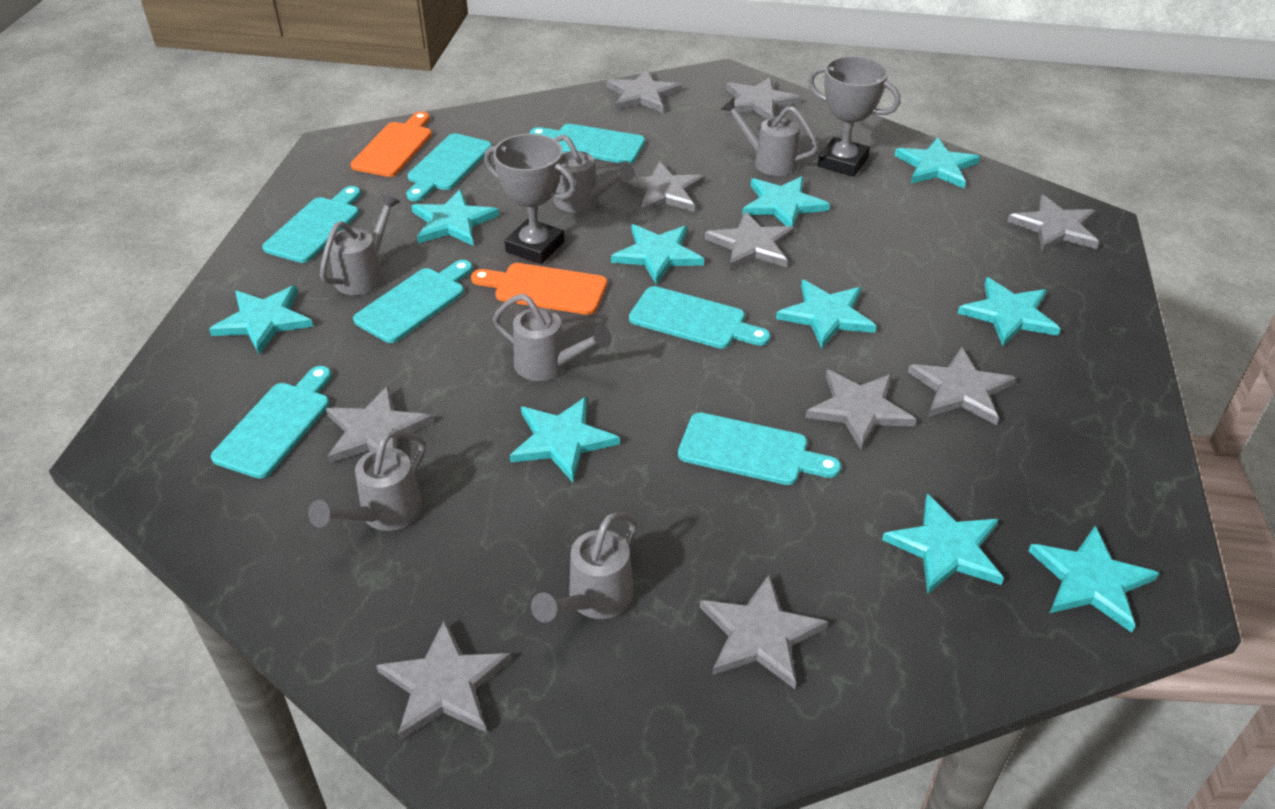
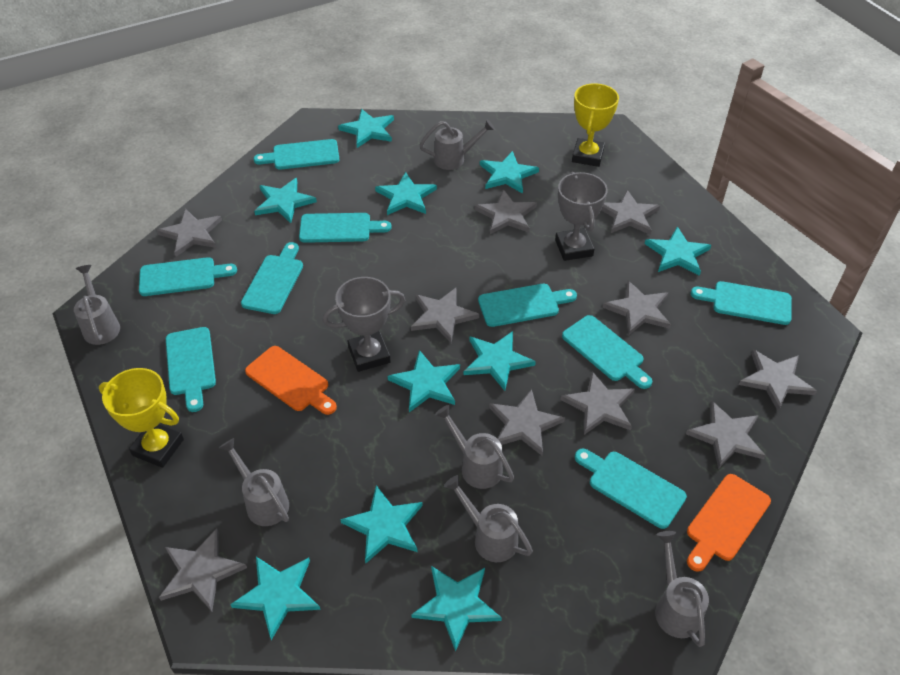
turquoise cutting board: 7 -> 9
yellow trophy: 0 -> 2

